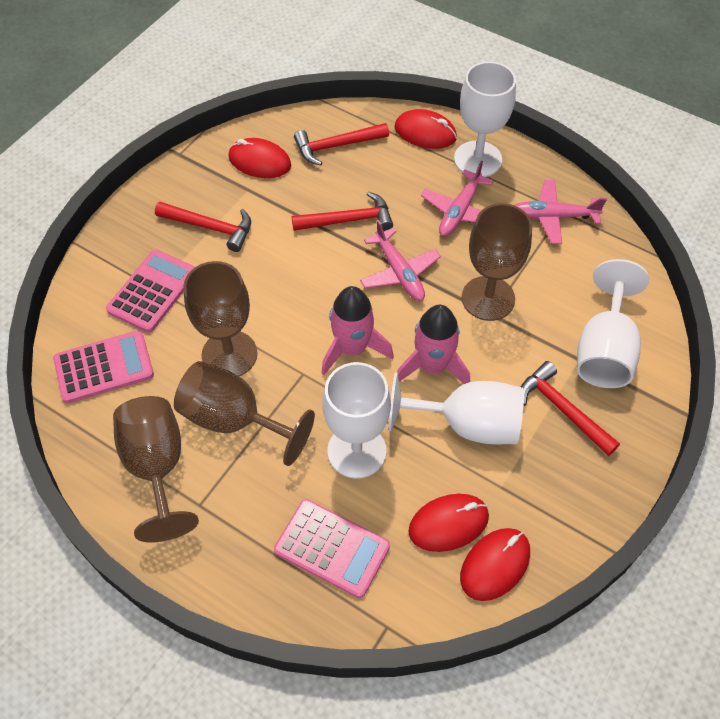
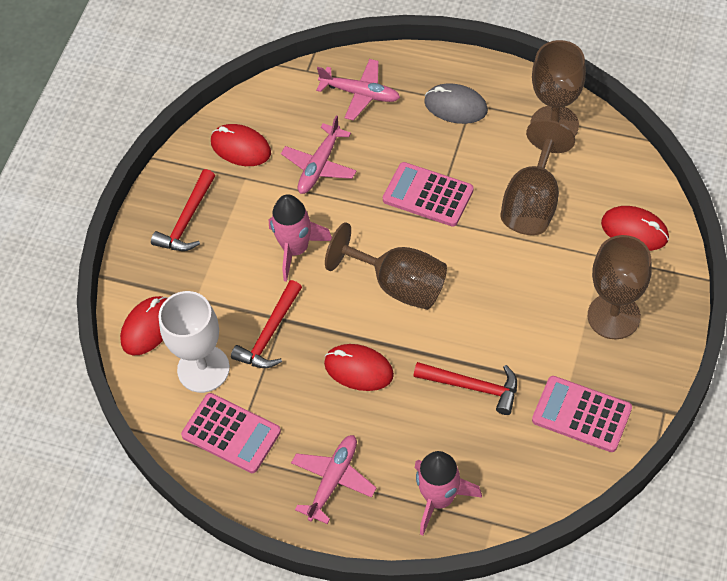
grey mouse: 0 -> 1
red hammer: 4 -> 3
white goblet: 4 -> 1

